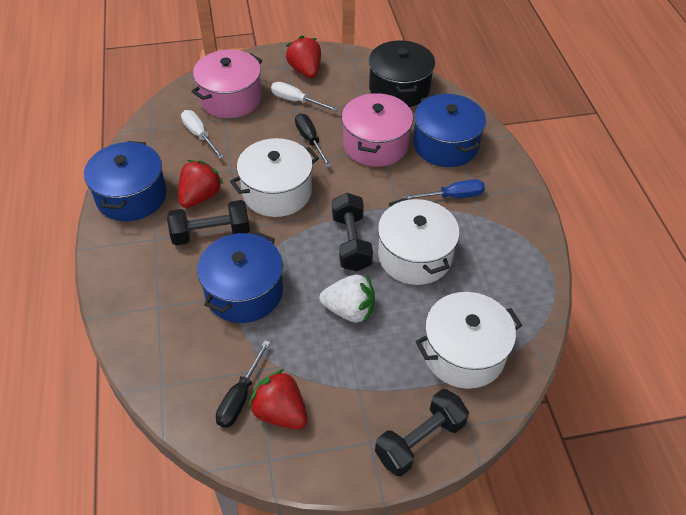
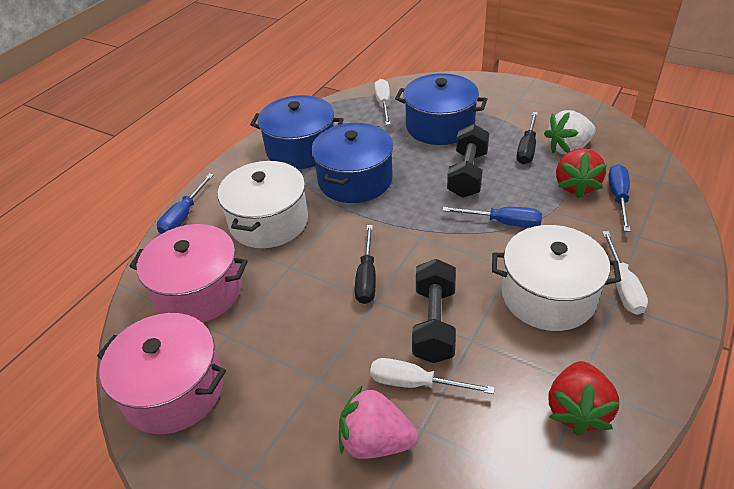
black dumbbell: 3 -> 2
black pot: 1 -> 0
blue screwdriver: 1 -> 3
pink strawberry: 0 -> 1
red strawberry: 3 -> 2
white pot: 3 -> 2
white screwdriver: 2 -> 3

